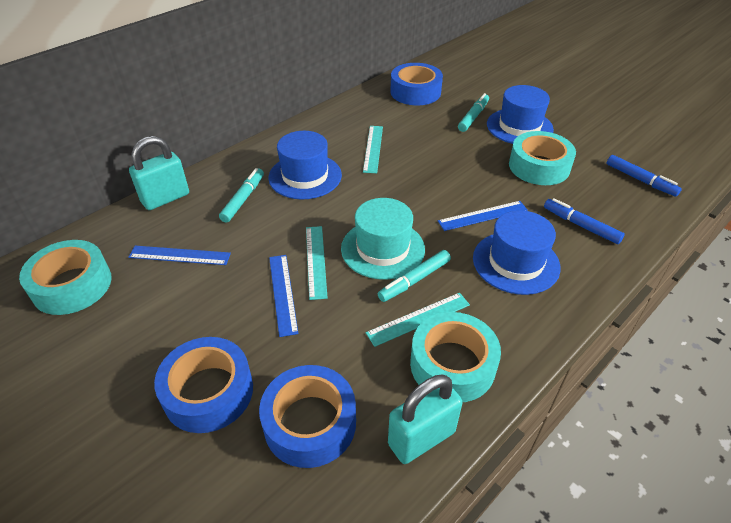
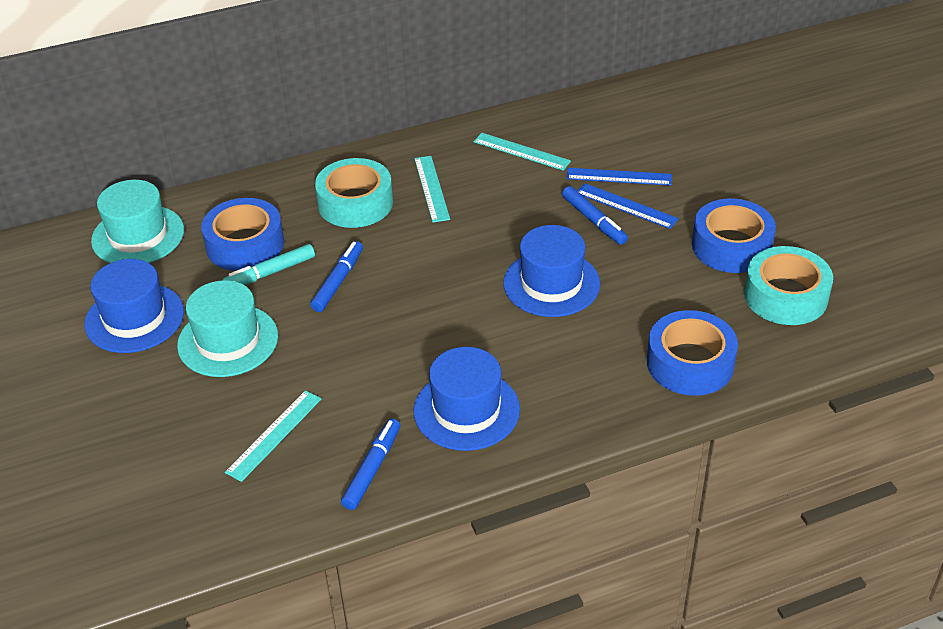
blue marker: 2 -> 3
blue ruler: 3 -> 2
turquoise hat: 1 -> 2
turquoise marker: 3 -> 1
turquoise padlock: 2 -> 0
turquoise tape: 3 -> 2

